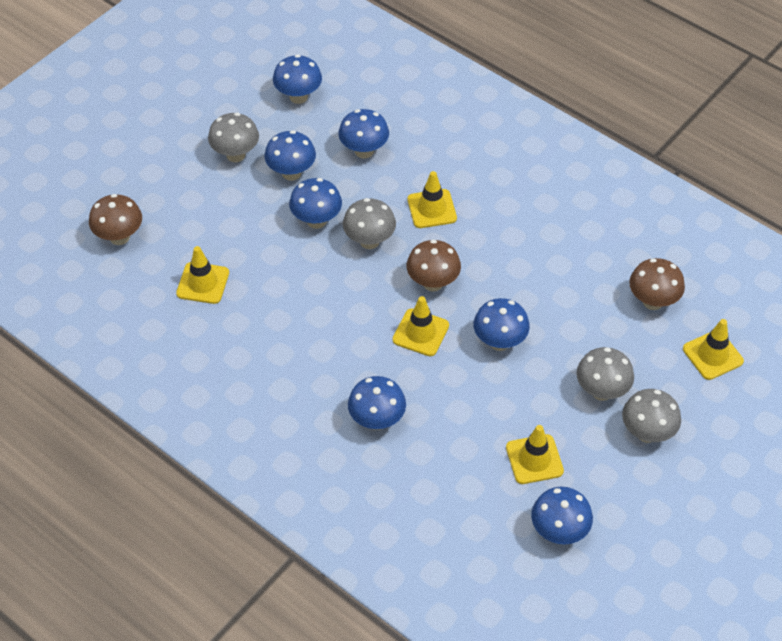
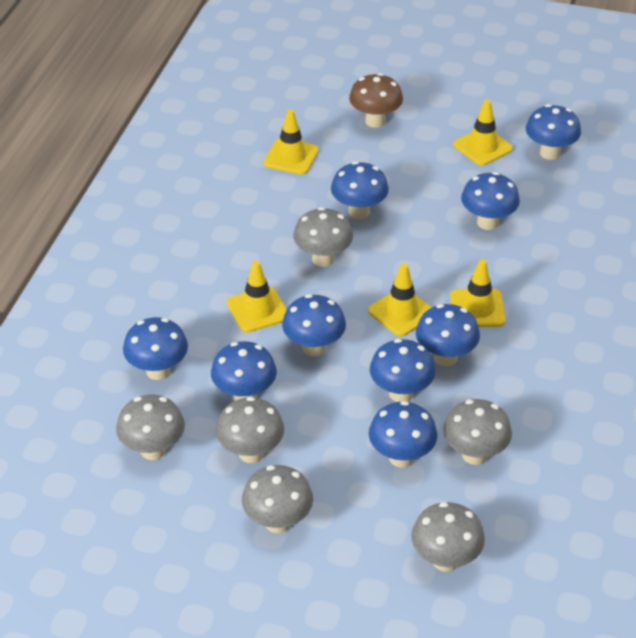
blue mushroom: 7 -> 9
brown mushroom: 3 -> 1
grey mushroom: 4 -> 6

